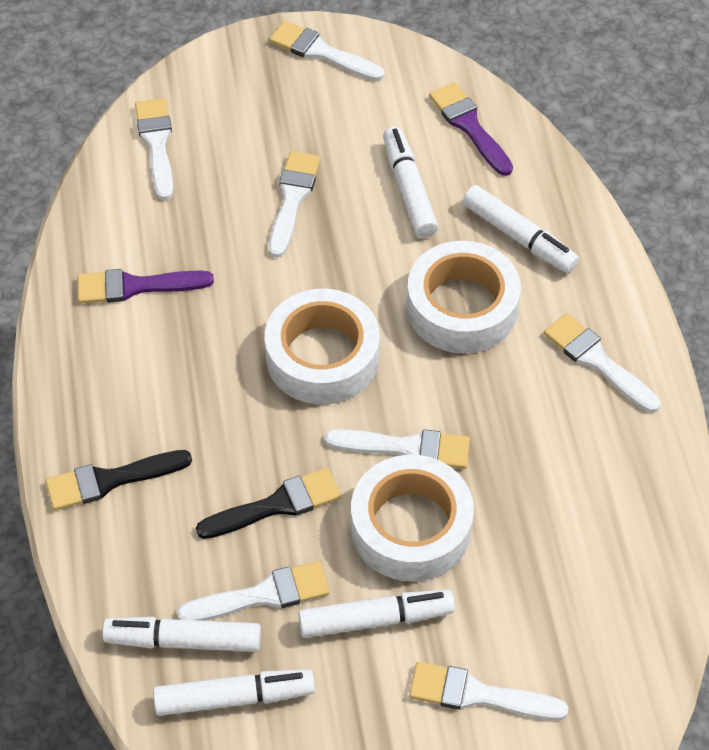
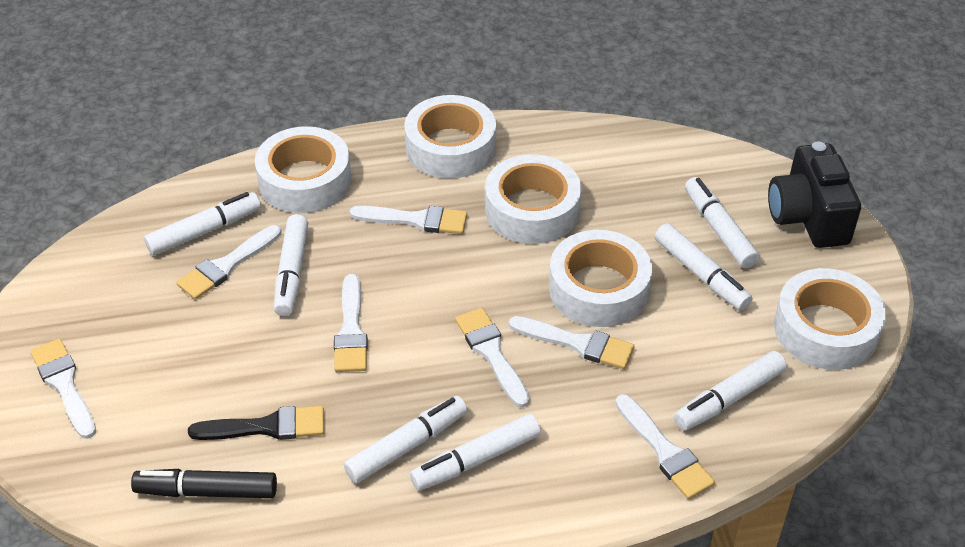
black brush: 2 -> 1
black camera: 0 -> 1
black marker: 0 -> 1
purple brush: 2 -> 0
white marker: 5 -> 7
white tape: 3 -> 5

